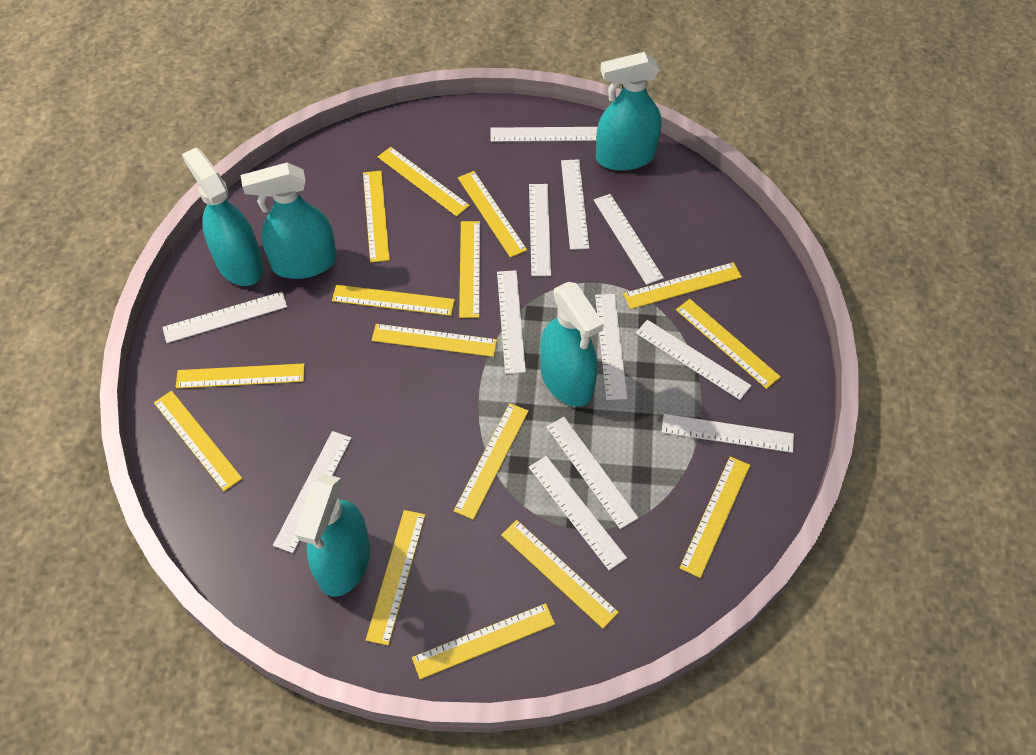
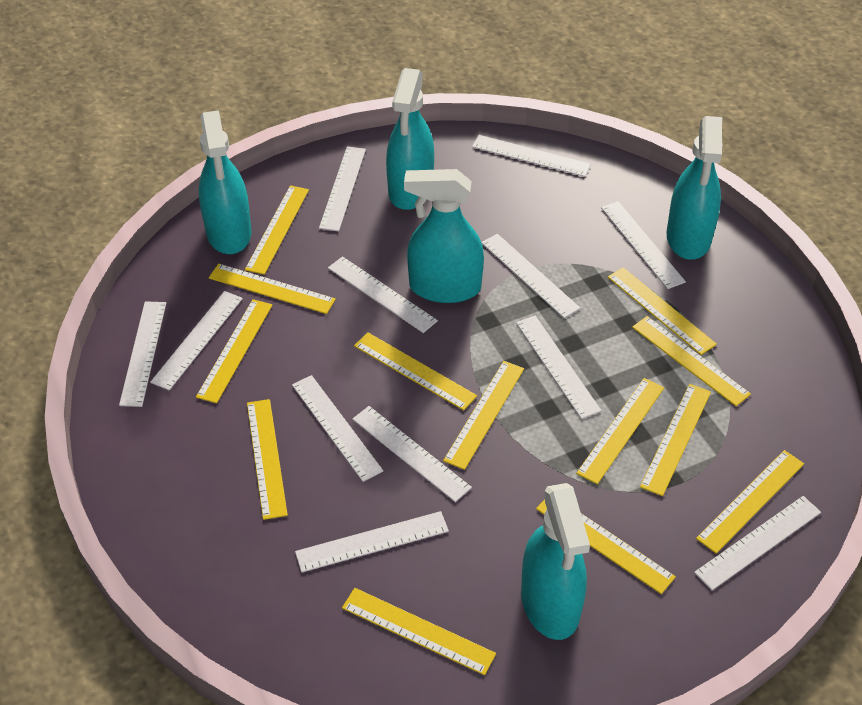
yellow ruler: 15 -> 13

